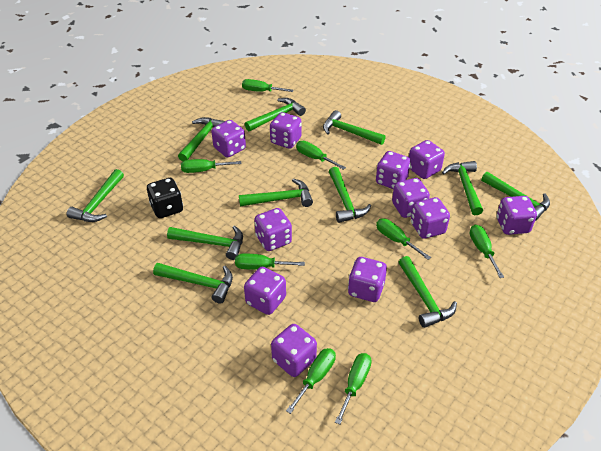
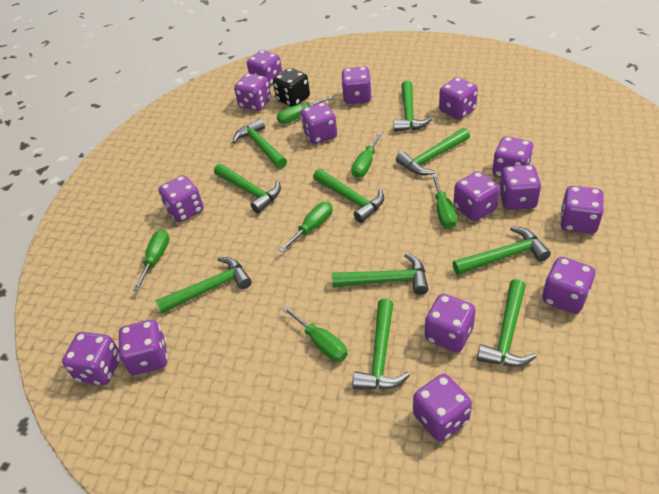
green hammer: 11 -> 10
green screwdriver: 8 -> 6
purple dice: 11 -> 15

